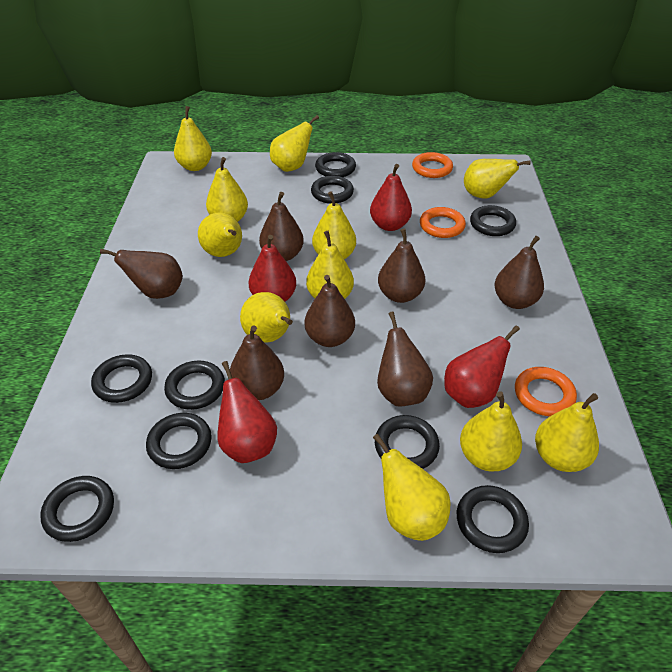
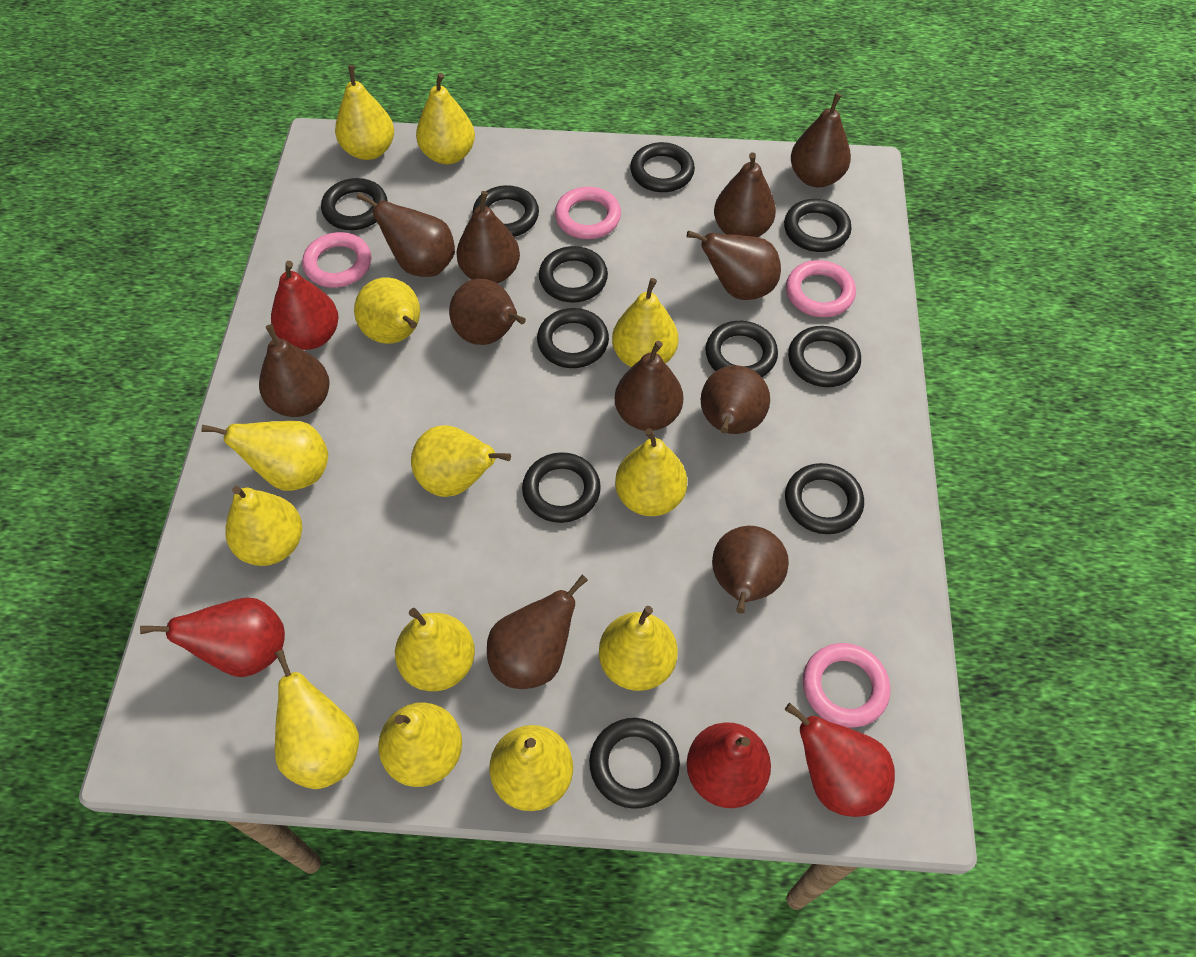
black ring: 9 -> 11
brown pear: 7 -> 11
orange ring: 3 -> 0
pink ring: 0 -> 4
yellow pear: 11 -> 13

